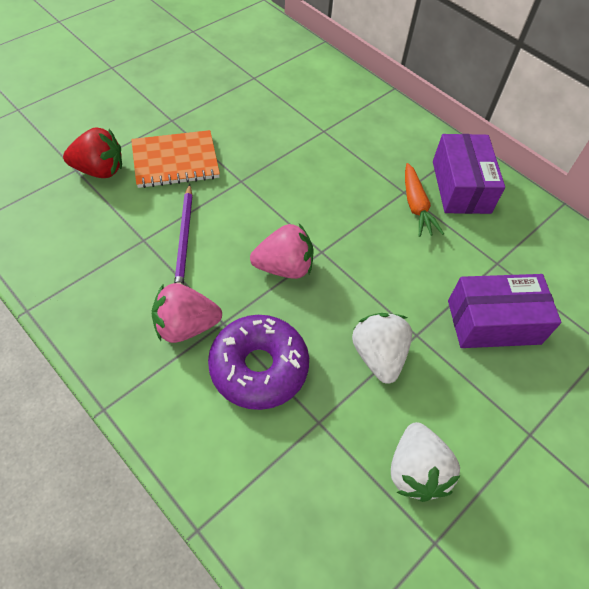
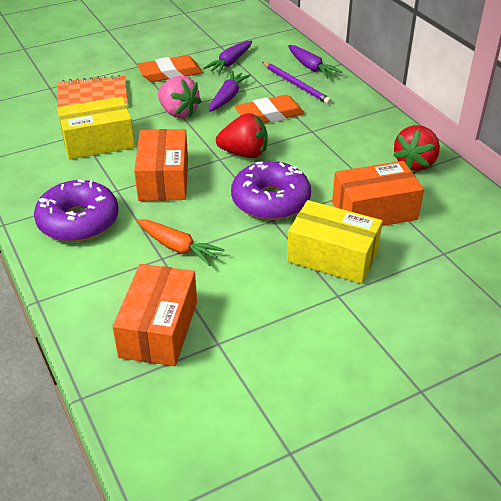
orange box: 0 -> 3
orange eraser: 0 -> 2
pink strawberry: 2 -> 1
purple box: 2 -> 0
purple carrot: 0 -> 3
purple donut: 1 -> 2
red strawberry: 1 -> 2
white strawberry: 2 -> 0
yellow box: 0 -> 2

